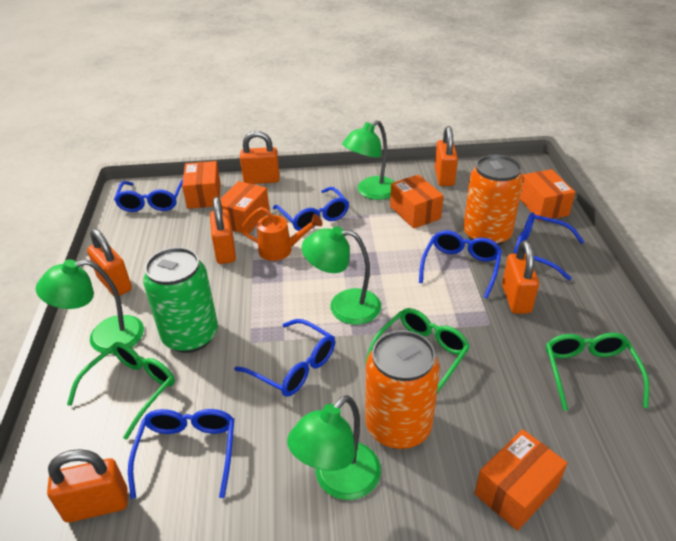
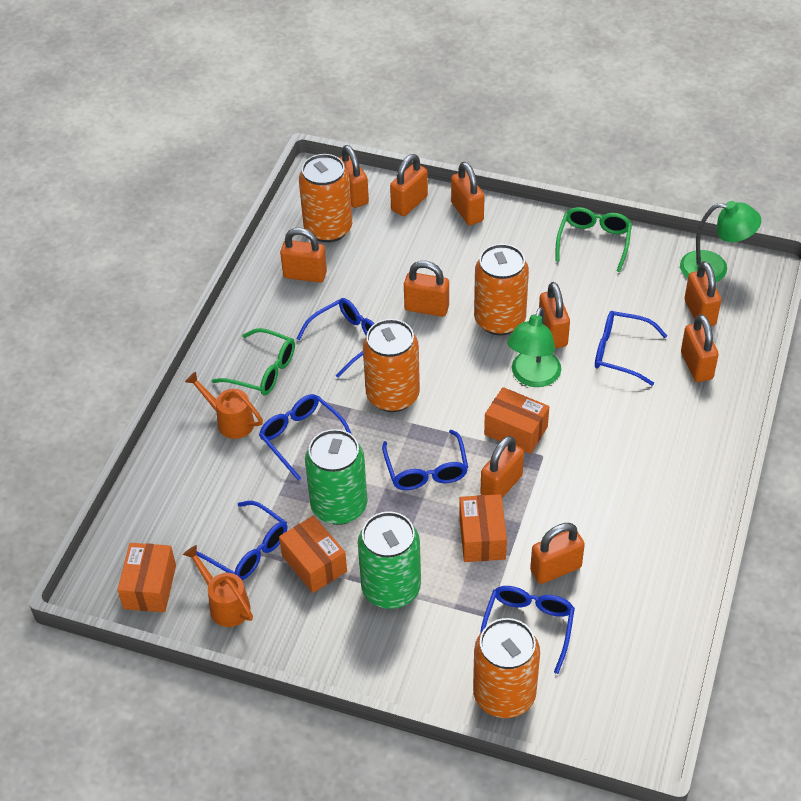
green can: 1 -> 2
green glasses: 3 -> 2
green lamp: 4 -> 2
orange box: 5 -> 4
orange can: 2 -> 4
orange padlock: 6 -> 10
orange watering can: 1 -> 2

